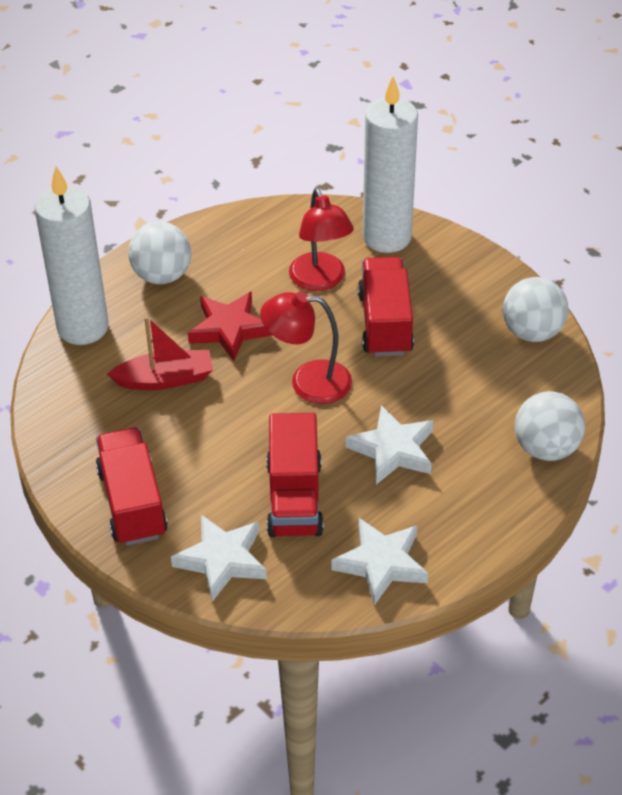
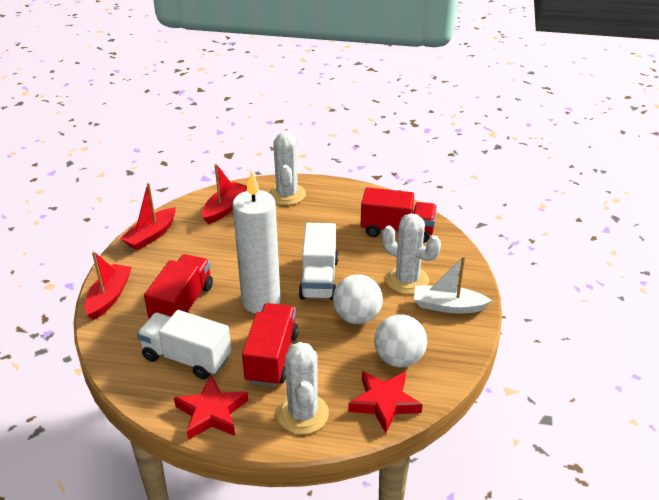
red boat: 1 -> 3
red lamp: 2 -> 0
red star: 1 -> 2
white ball: 3 -> 2
white boat: 0 -> 1
white cactus: 0 -> 3
white candle: 2 -> 1
white star: 3 -> 0
white truck: 0 -> 2

